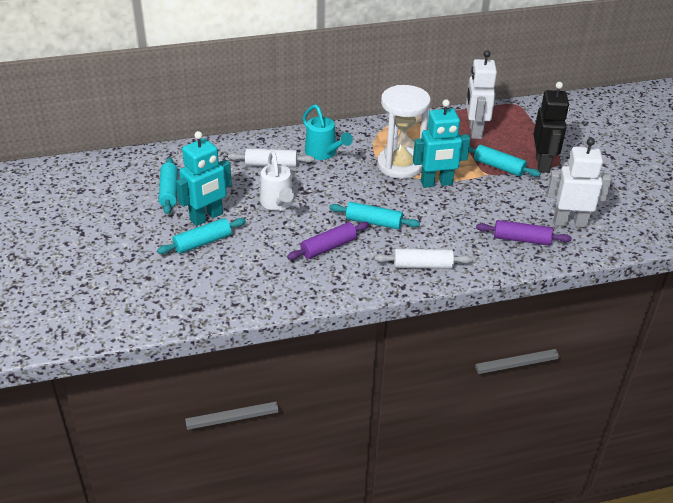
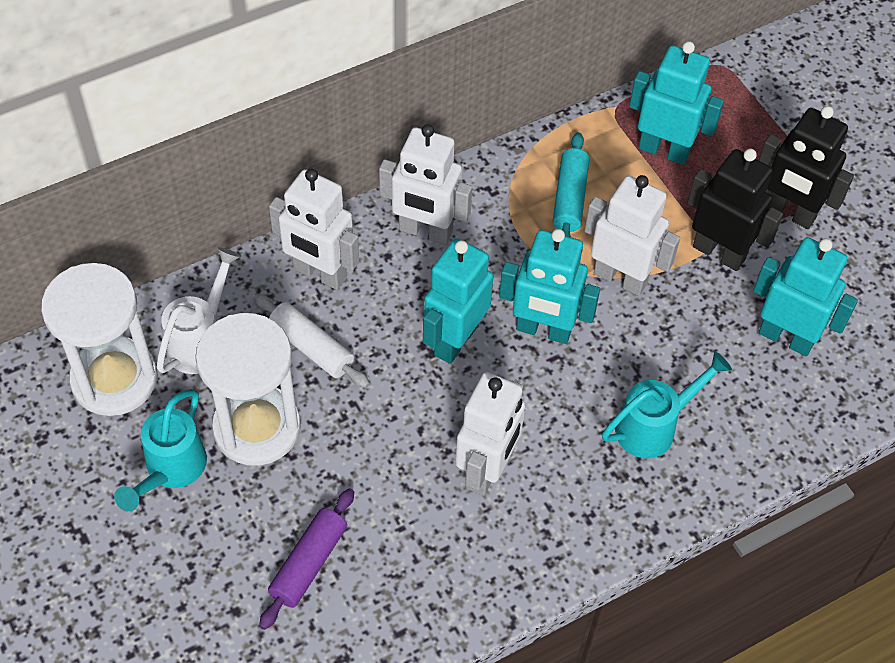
black robot: 1 -> 2
purple rolling pin: 2 -> 1
turquoise robot: 2 -> 4
turquoise rolling pin: 4 -> 1
turquoise watering can: 1 -> 2
white hourglass: 1 -> 2
white robot: 2 -> 4
white rolling pin: 2 -> 1

